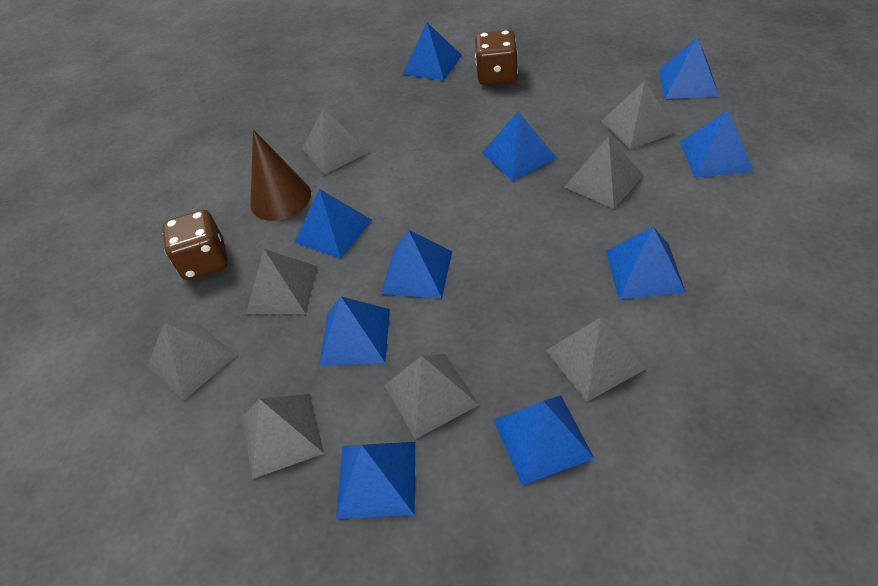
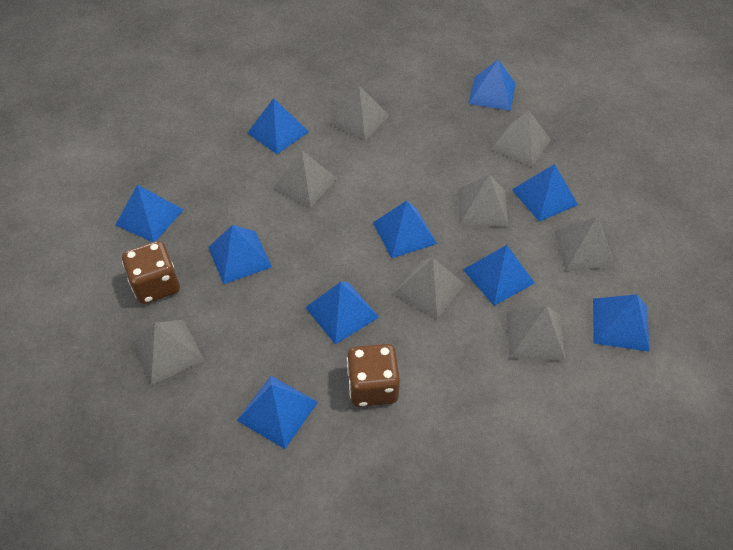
brown cone: 1 -> 0

